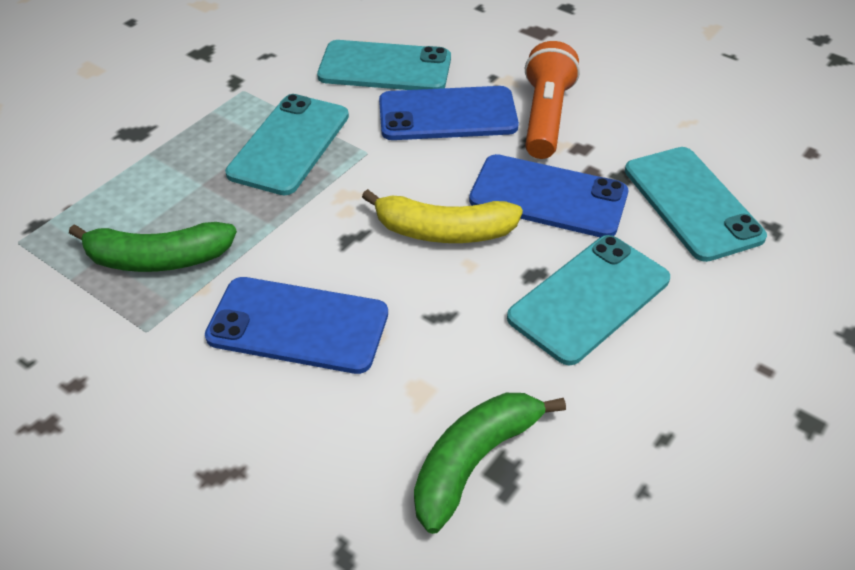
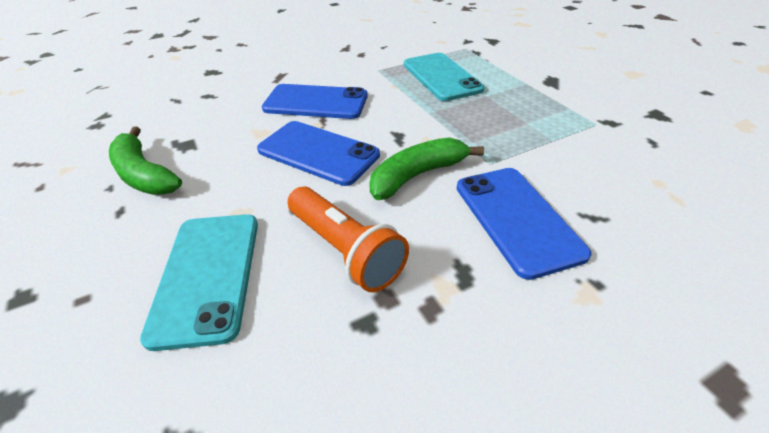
turquoise phone: 4 -> 2
yellow banana: 1 -> 0

